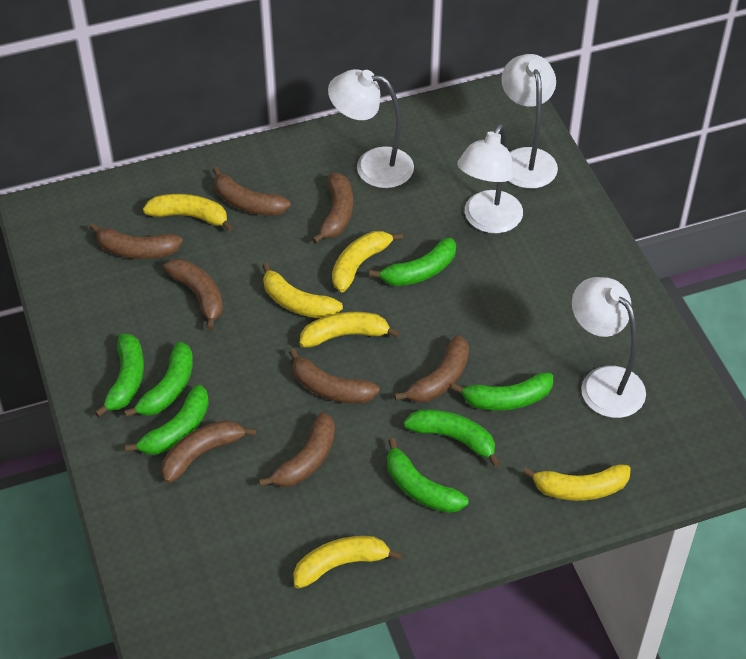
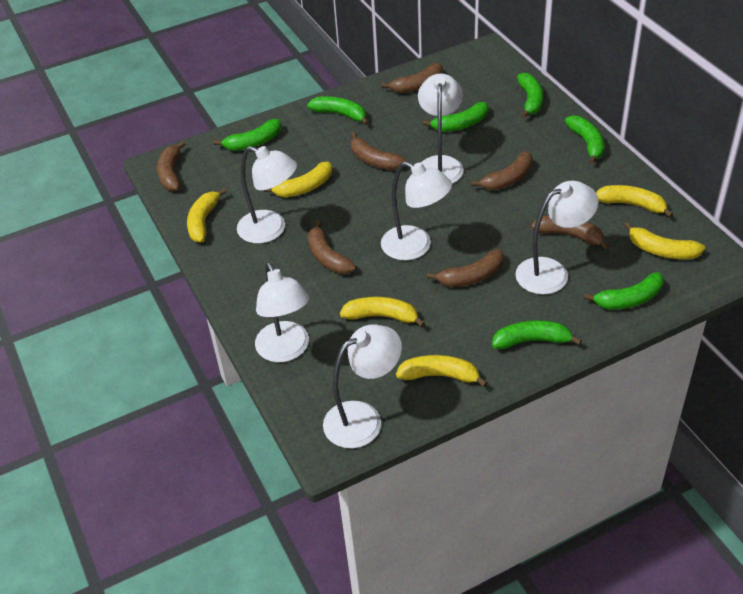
brown banana: 8 -> 7
white lamp: 4 -> 6

